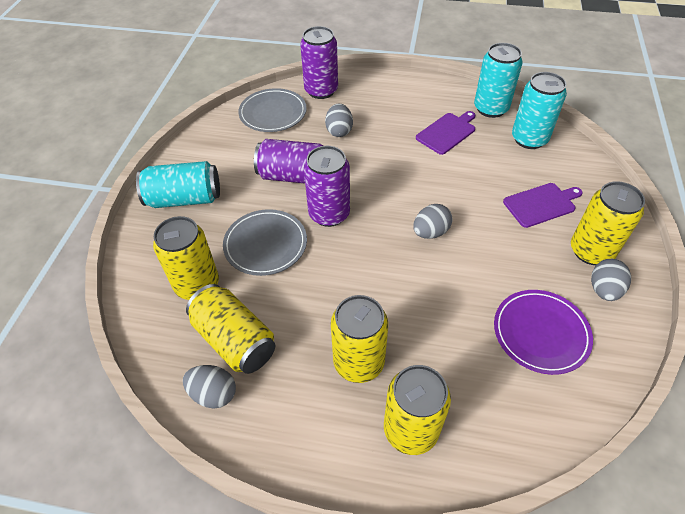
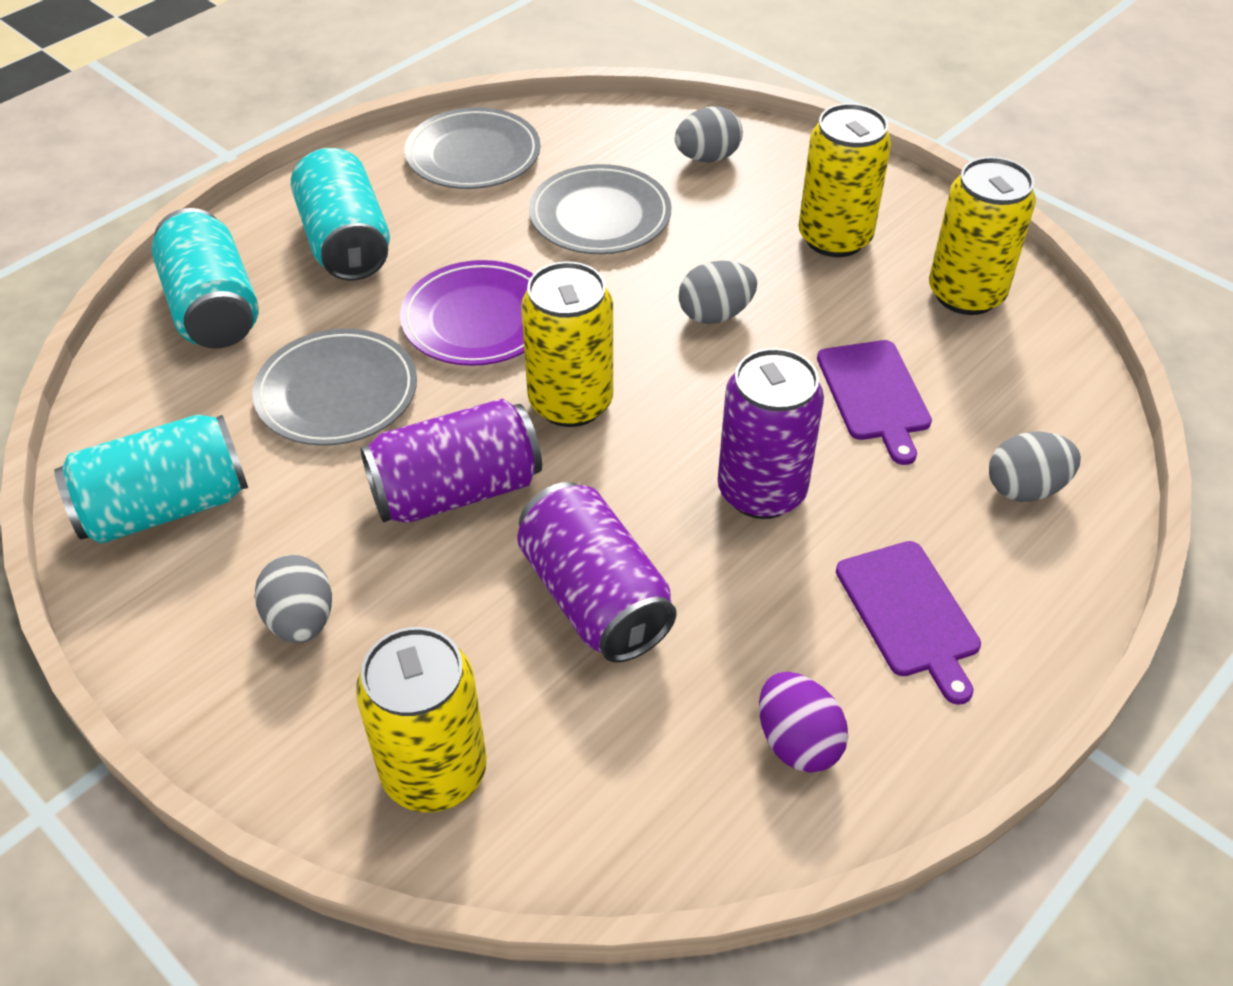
grey plate: 2 -> 3
purple egg: 0 -> 1
yellow can: 5 -> 4

